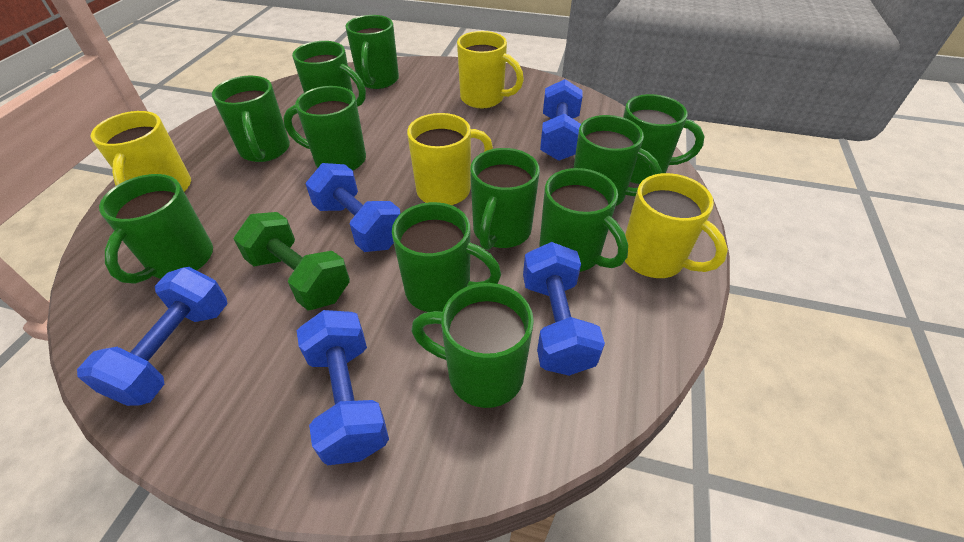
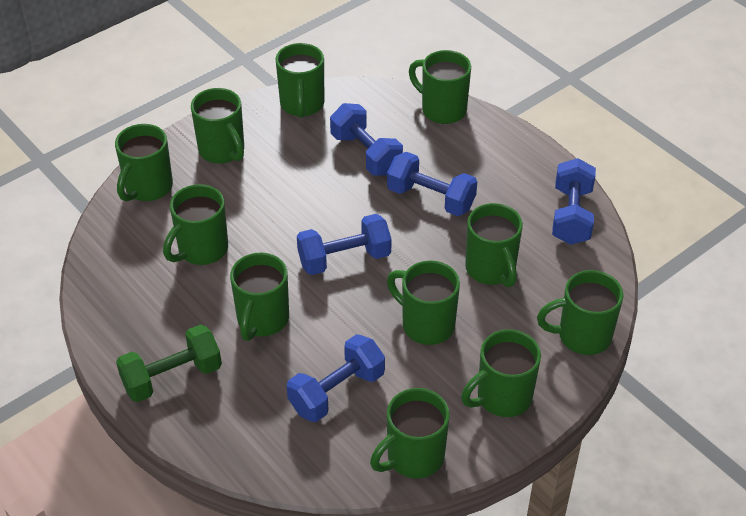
yellow mug: 4 -> 0

